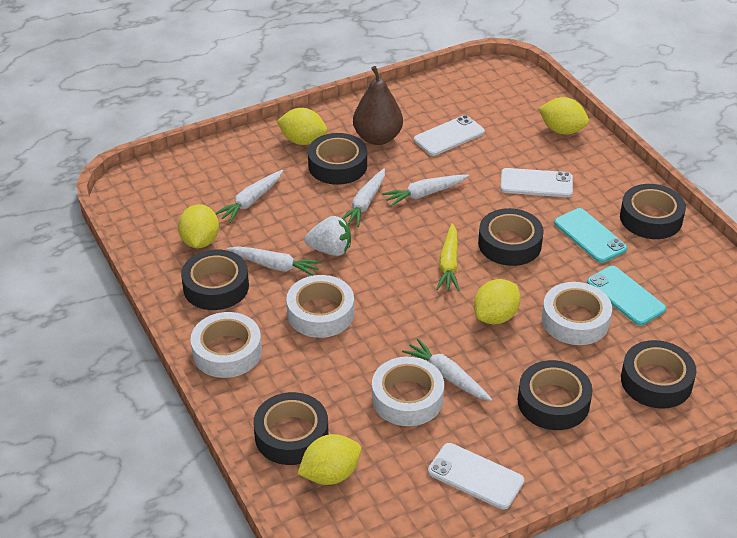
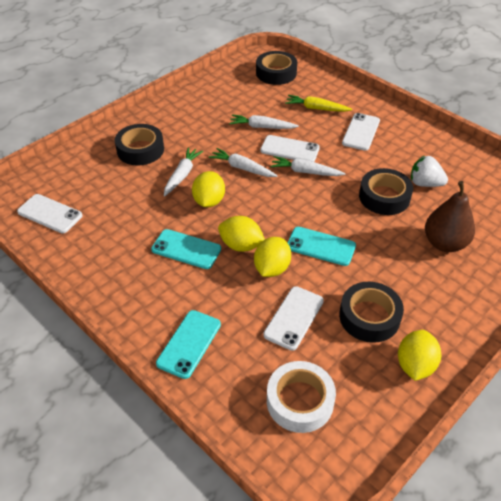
black tape: 7 -> 4
turquoise phone: 2 -> 3
white carrot: 5 -> 4
white phone: 3 -> 4
white tape: 4 -> 1
yellow lemon: 5 -> 4

